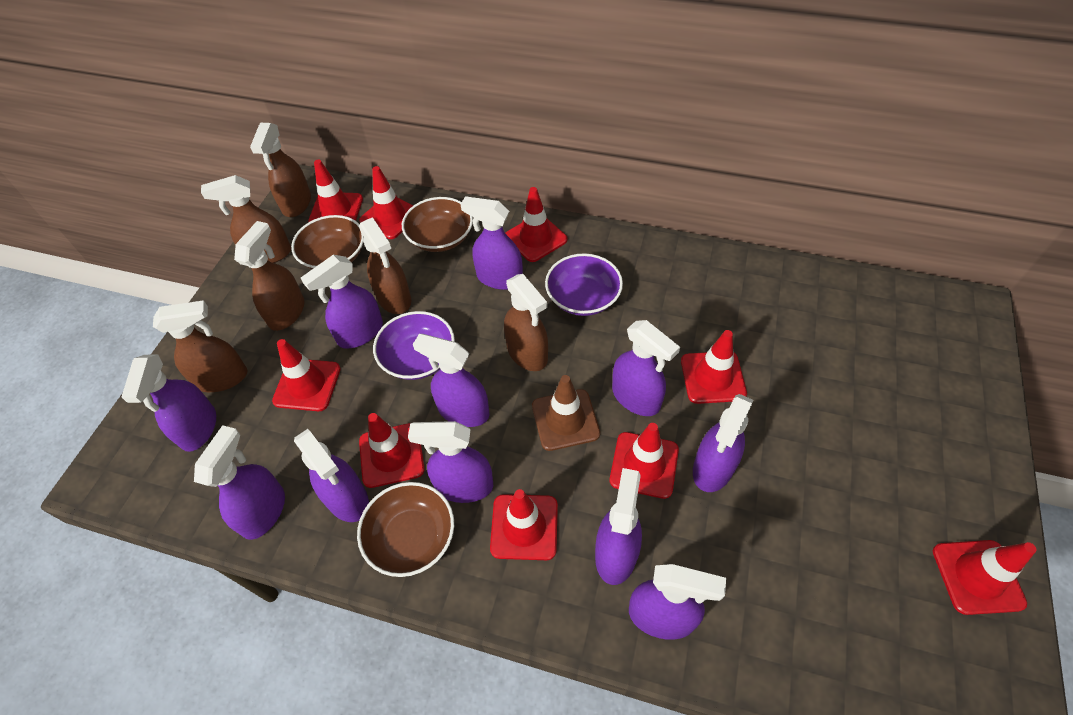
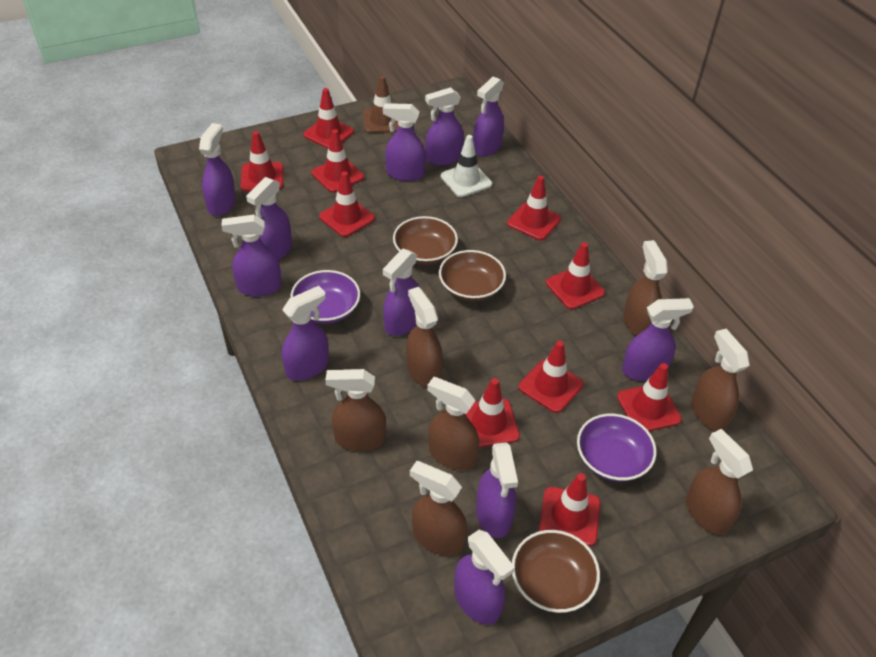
brown spray bottle: 6 -> 7
red traffic cone: 9 -> 10
white traffic cone: 0 -> 1

